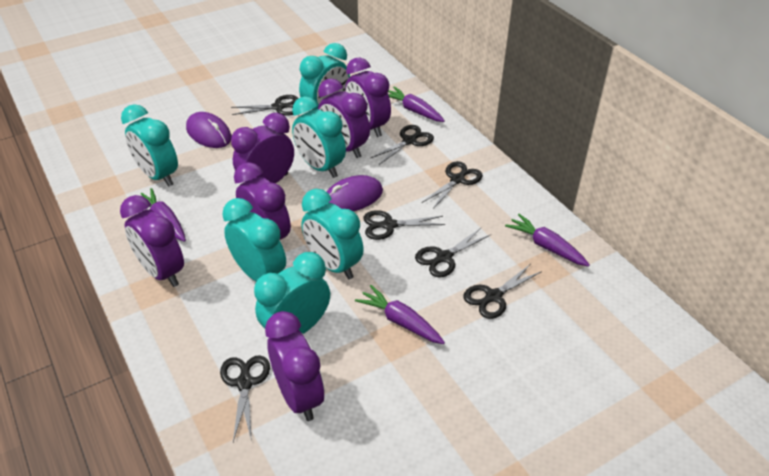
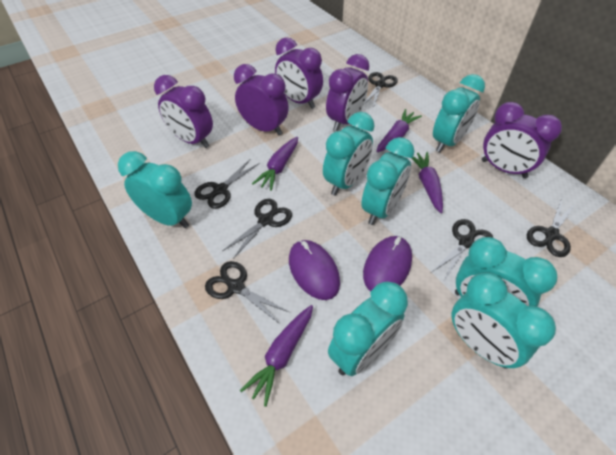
black scissors: 7 -> 6
purple clock: 6 -> 5
turquoise clock: 6 -> 7

